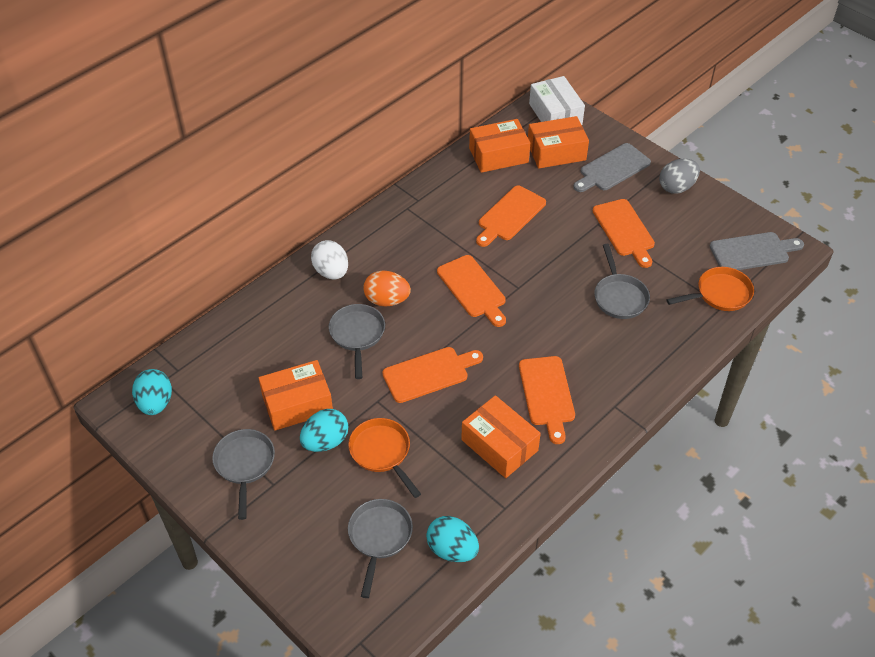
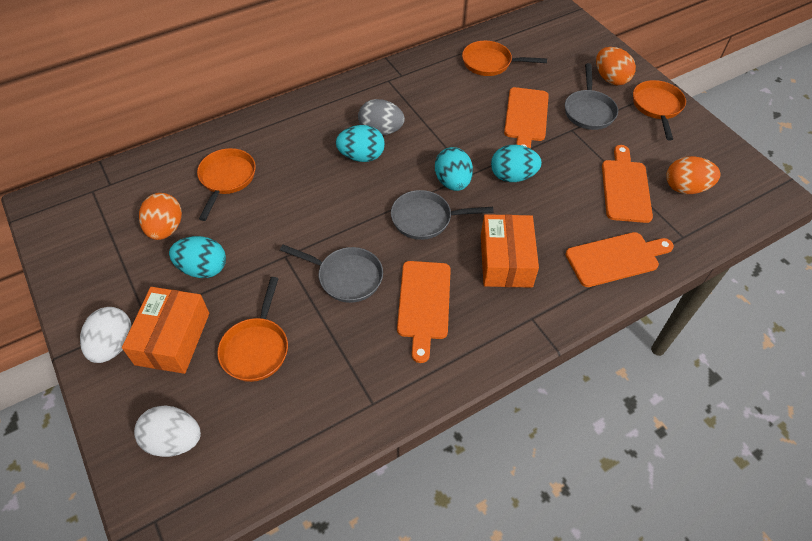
grey cutting board: 2 -> 0
grey pan: 4 -> 3
orange box: 4 -> 2
orange cutting board: 5 -> 4
orange egg: 1 -> 3
orange pan: 2 -> 4
turquoise egg: 3 -> 4
white box: 1 -> 0
white egg: 1 -> 2

